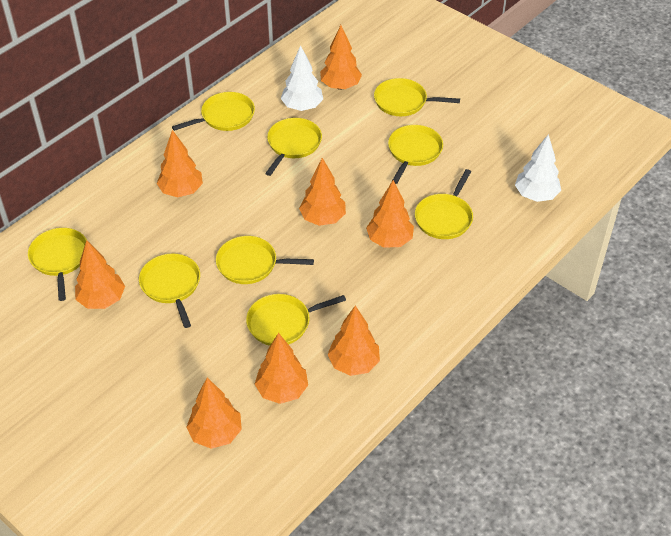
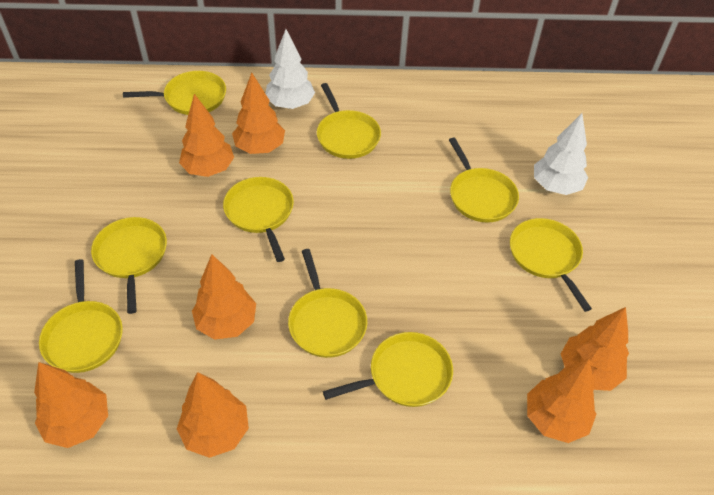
orange tree: 8 -> 7

